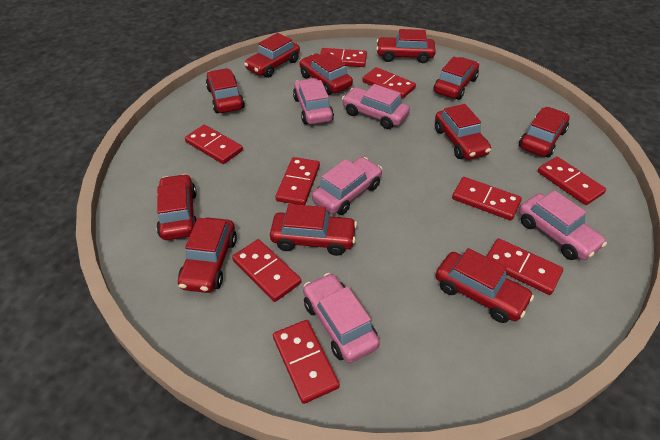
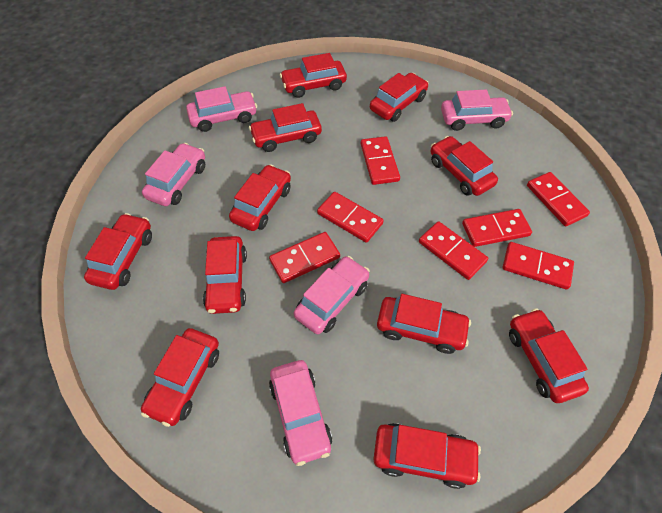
red domino: 9 -> 7

